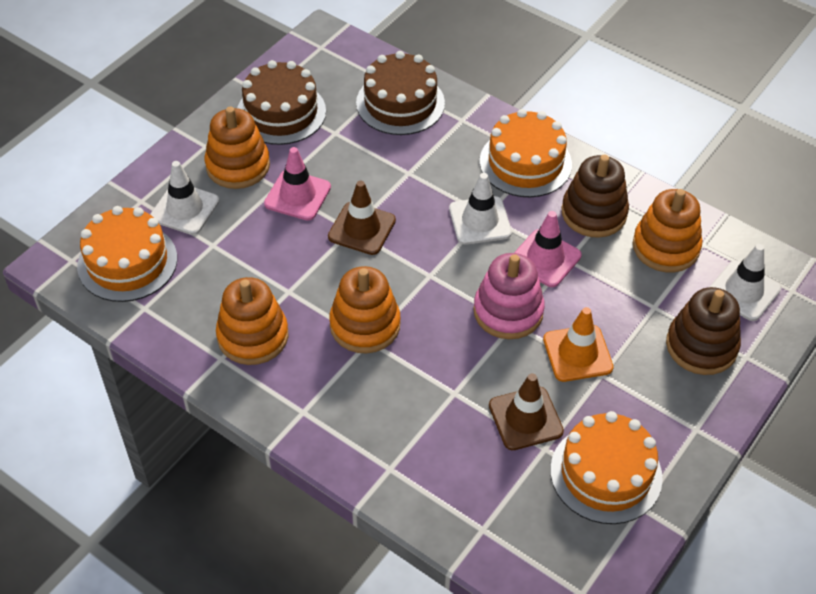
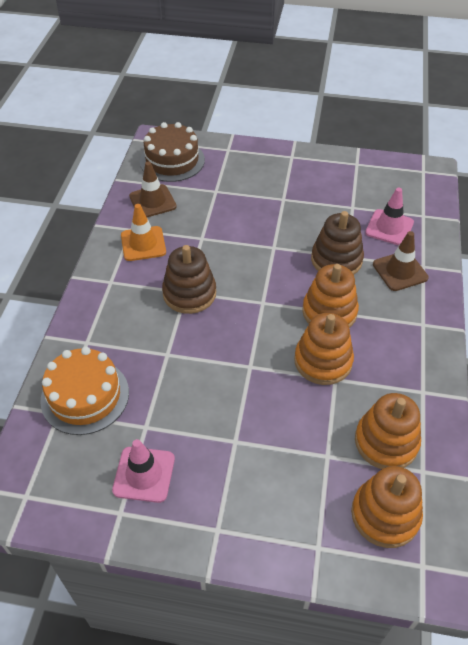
brown cake: 2 -> 1
orange cake: 3 -> 1
pink stacking toy: 1 -> 0
white traffic cone: 3 -> 0

